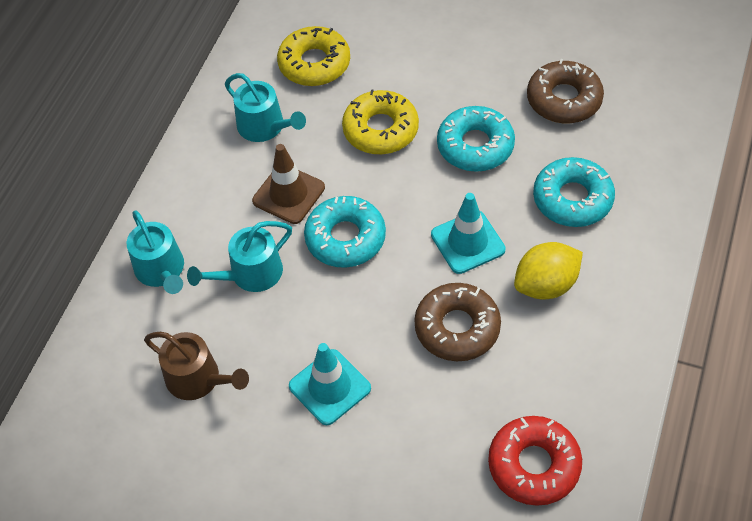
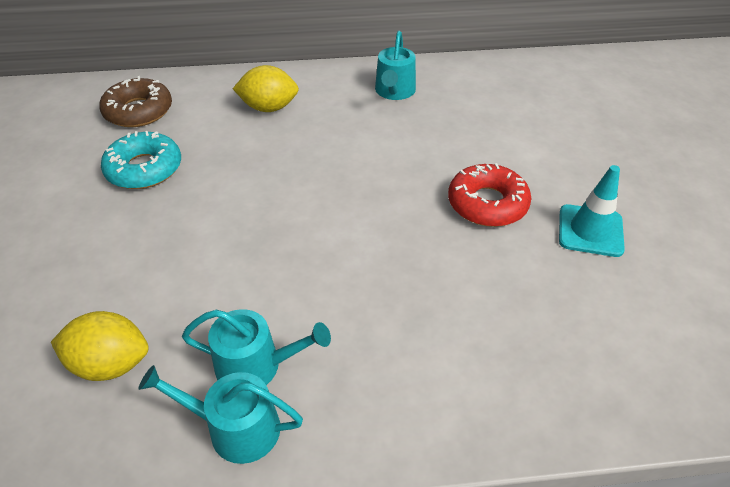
brown donut: 2 -> 1
brown traffic cone: 1 -> 0
brown watering can: 1 -> 0
turquoise donut: 3 -> 1
turquoise traffic cone: 2 -> 1
yellow donut: 2 -> 0
yellow lemon: 1 -> 2

